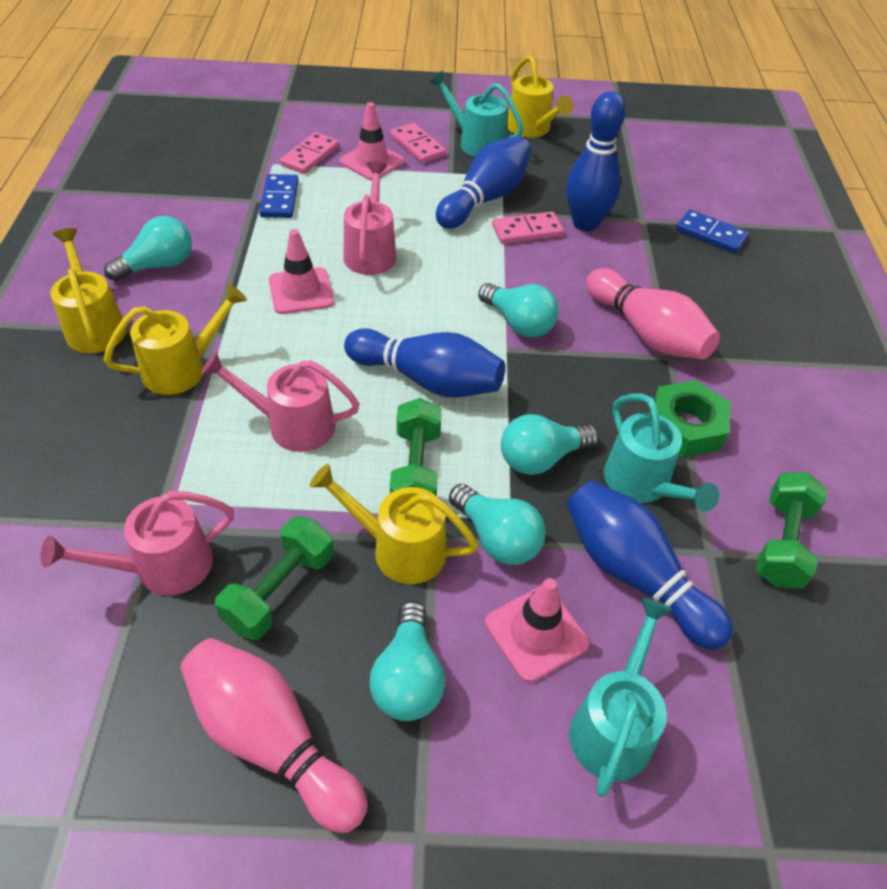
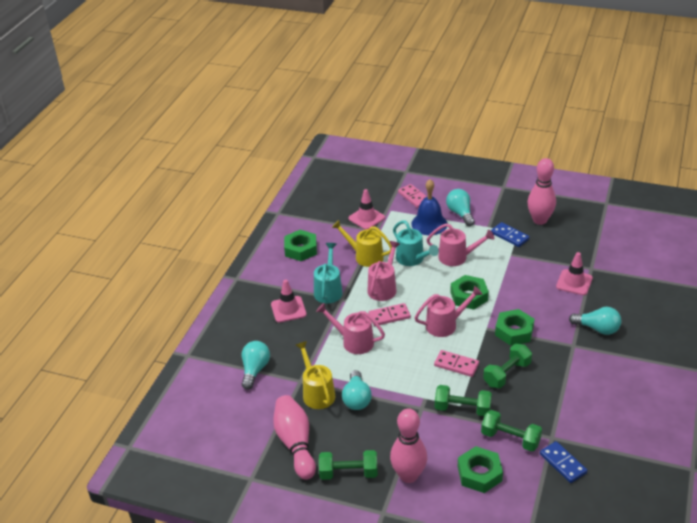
blue bell: 0 -> 1
blue bowling pin: 4 -> 0
green dumbbell: 3 -> 4
green nut: 1 -> 4
pink bowling pin: 2 -> 3
pink watering can: 3 -> 4
turquoise light bulb: 5 -> 4
turquoise watering can: 3 -> 2
yellow watering can: 4 -> 2

